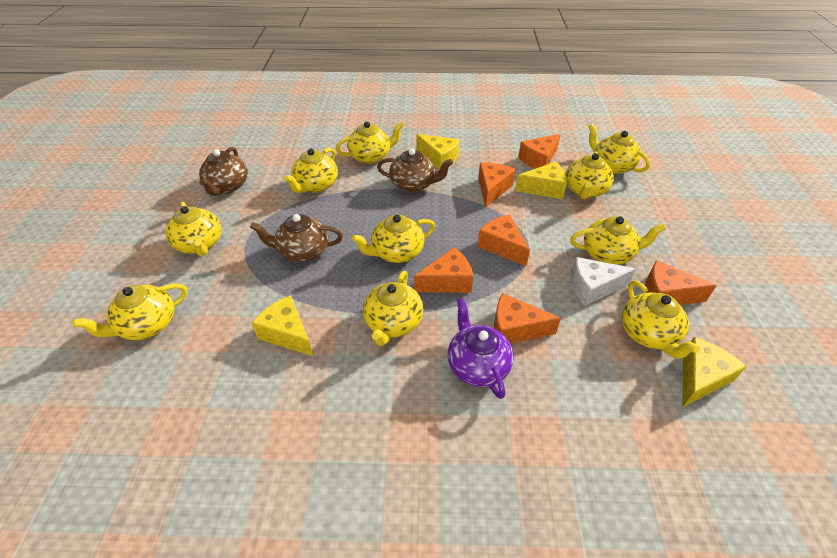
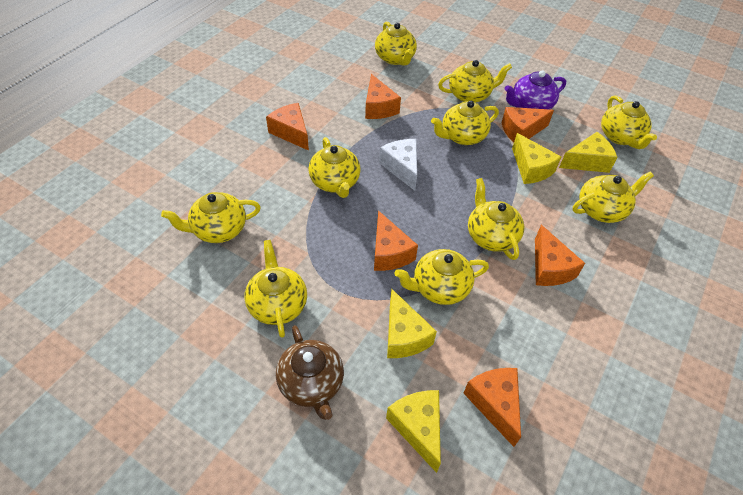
brown teapot: 3 -> 1

